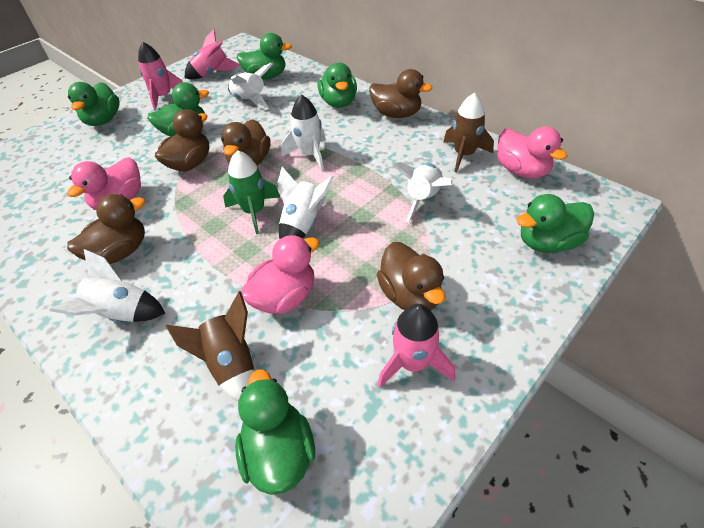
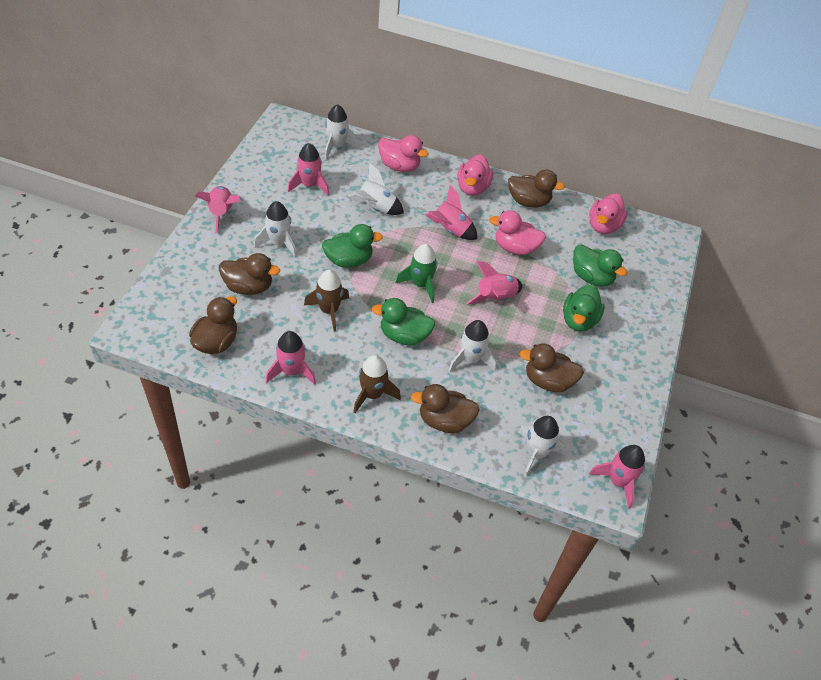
green duck: 6 -> 4
pink duck: 3 -> 4
pink rocket: 3 -> 6

